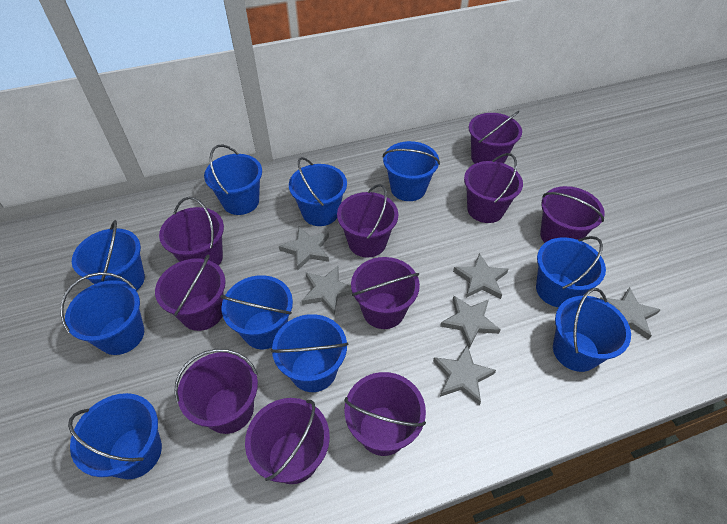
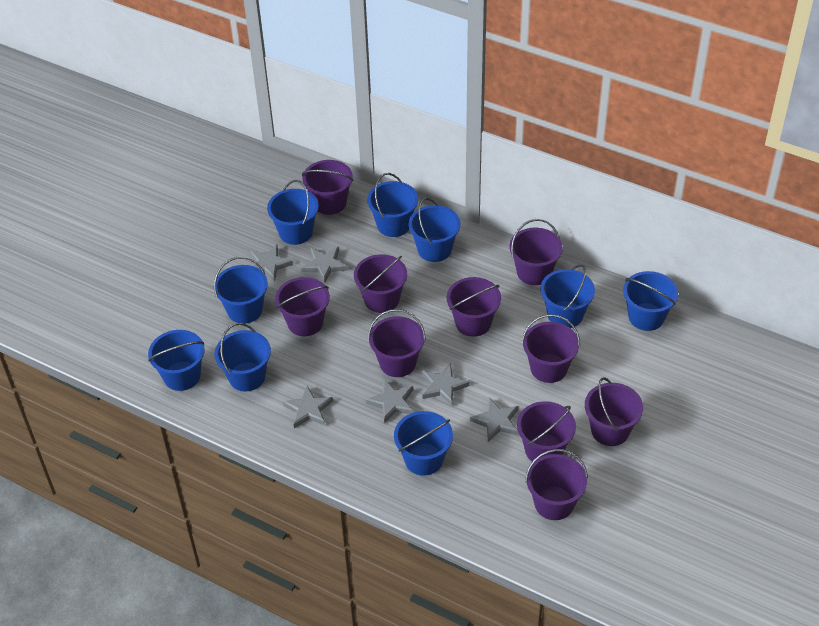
blue bucket: 10 -> 9

